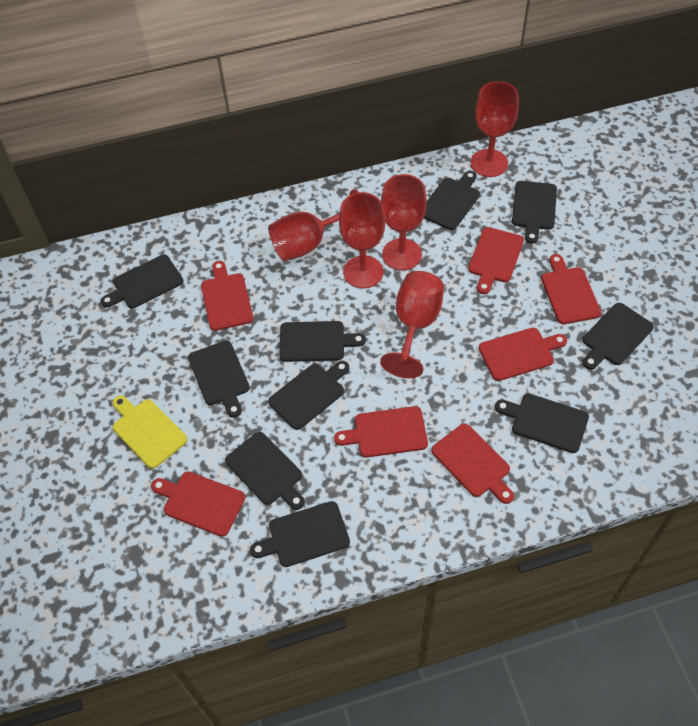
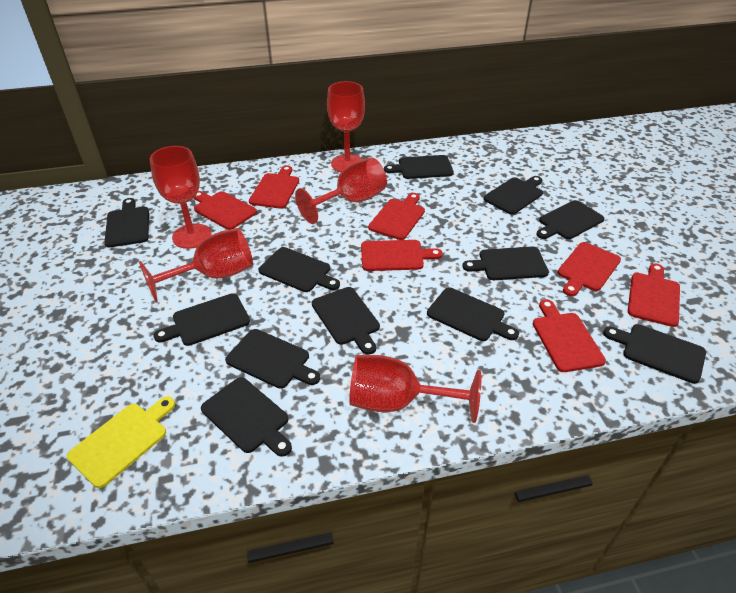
black cutting board: 10 -> 12

